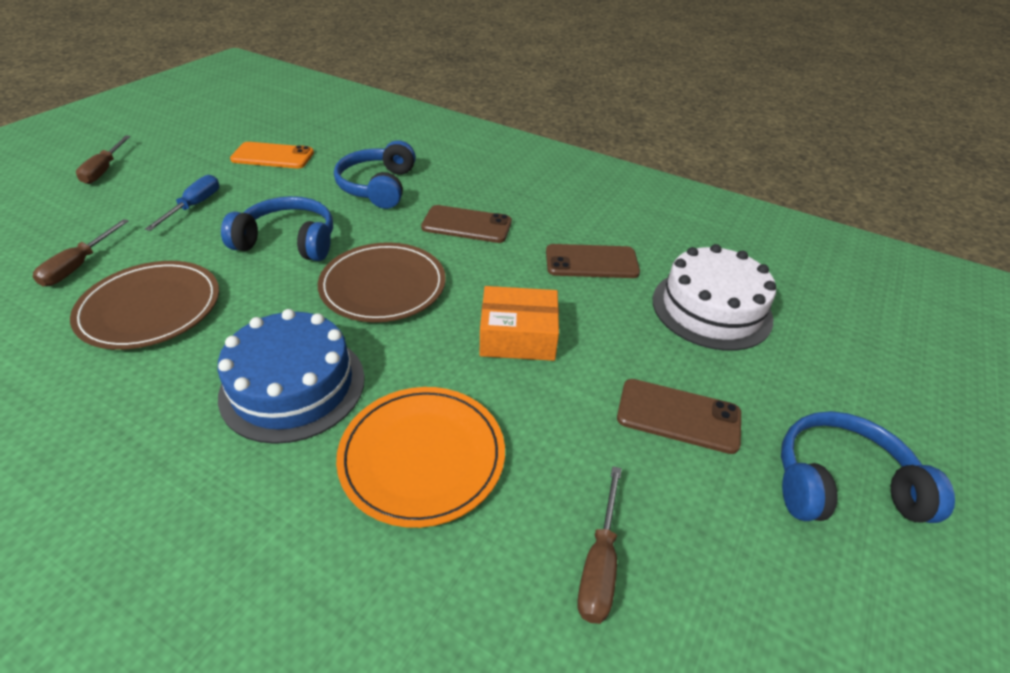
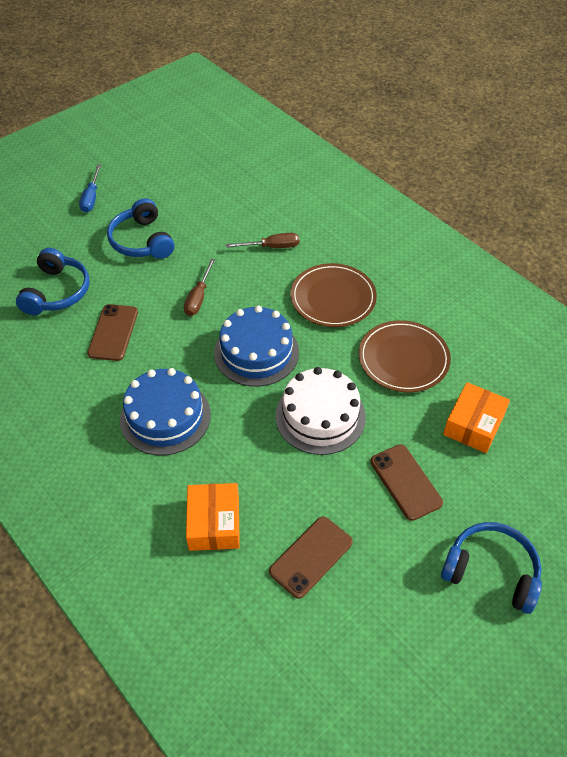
blue cake: 1 -> 2
brown screwdriver: 3 -> 2
orange box: 1 -> 2
orange phone: 1 -> 0
orange plate: 1 -> 0

